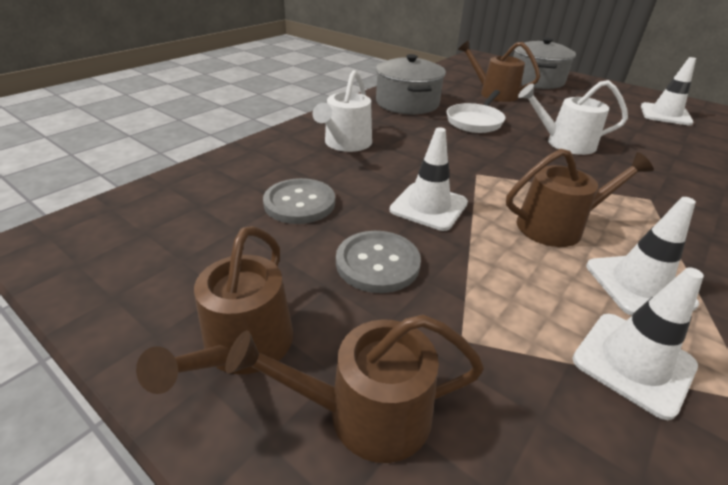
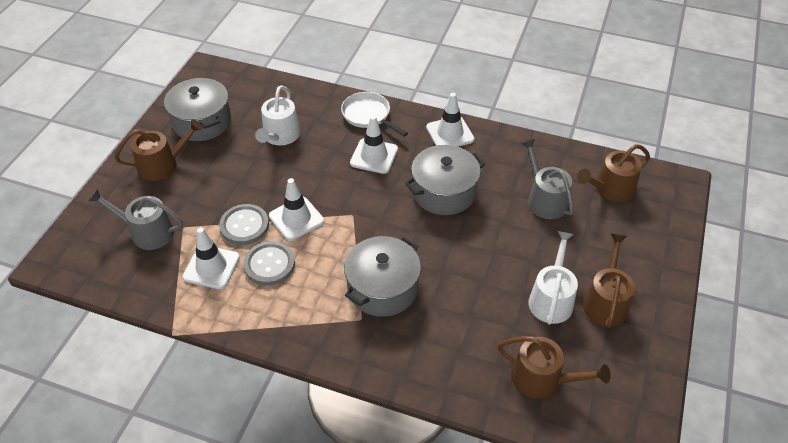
grey pot: 2 -> 3
grey watering can: 0 -> 2

